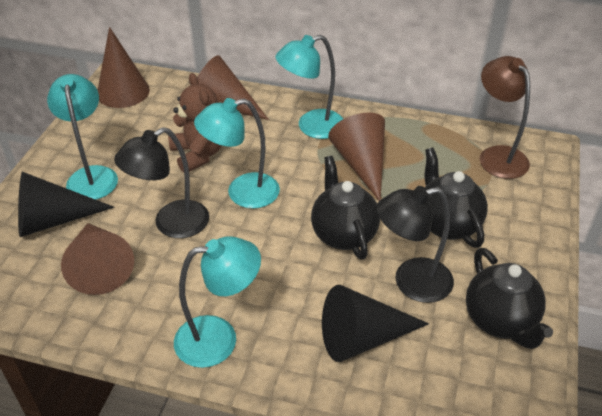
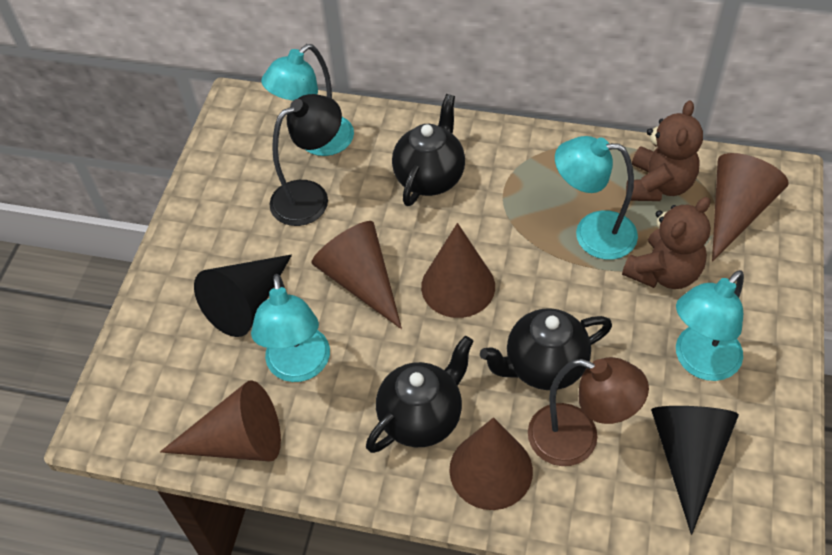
black lamp: 2 -> 1
brown cone: 4 -> 5
brown teddy bear: 1 -> 2

